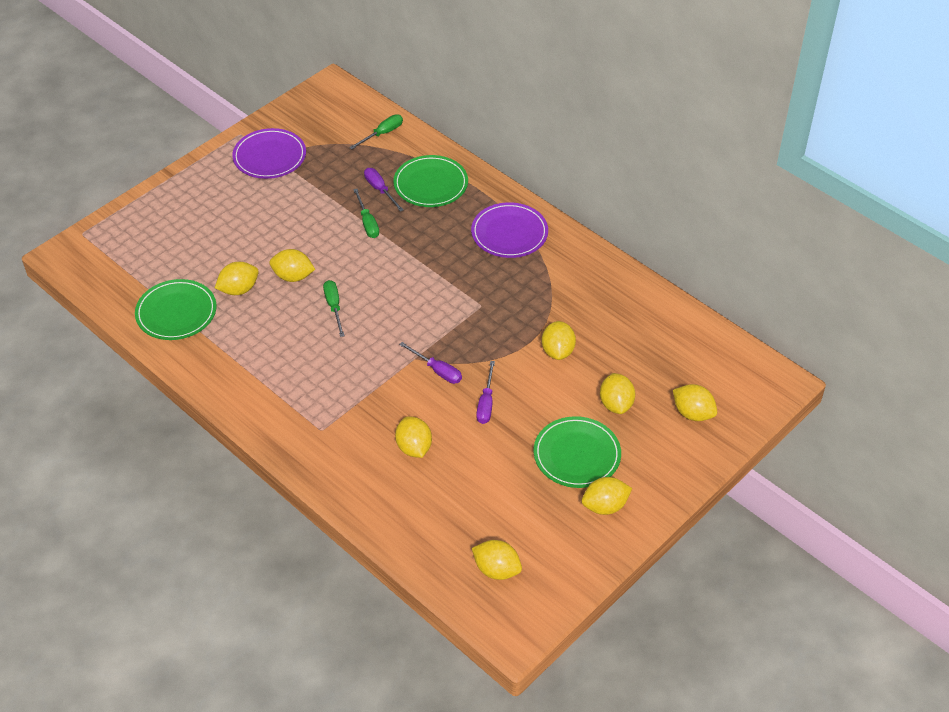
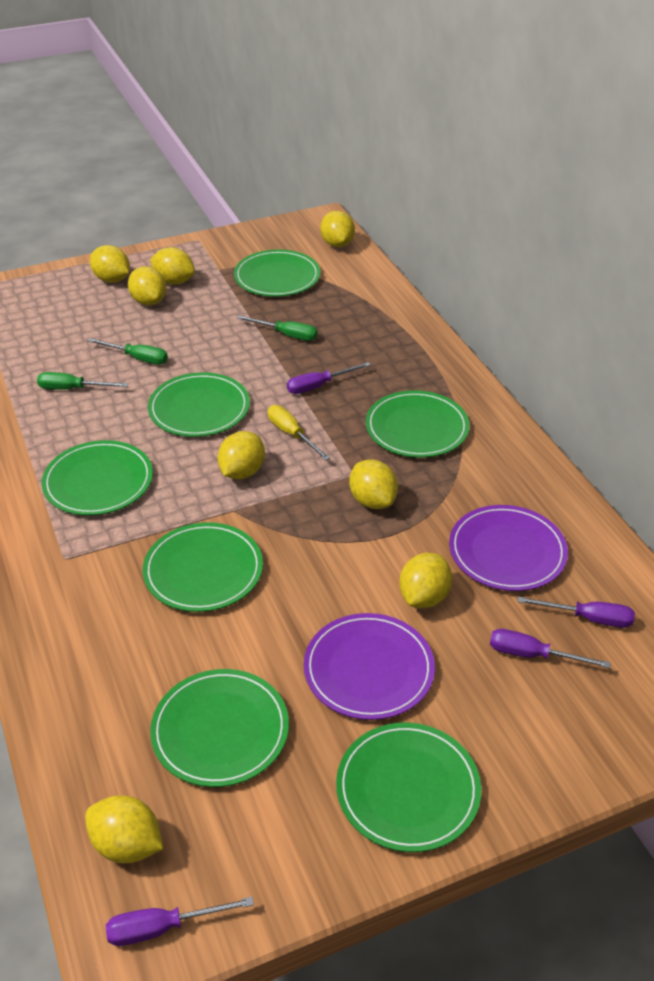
green plate: 3 -> 7
purple screwdriver: 3 -> 4
yellow screwdriver: 0 -> 1

